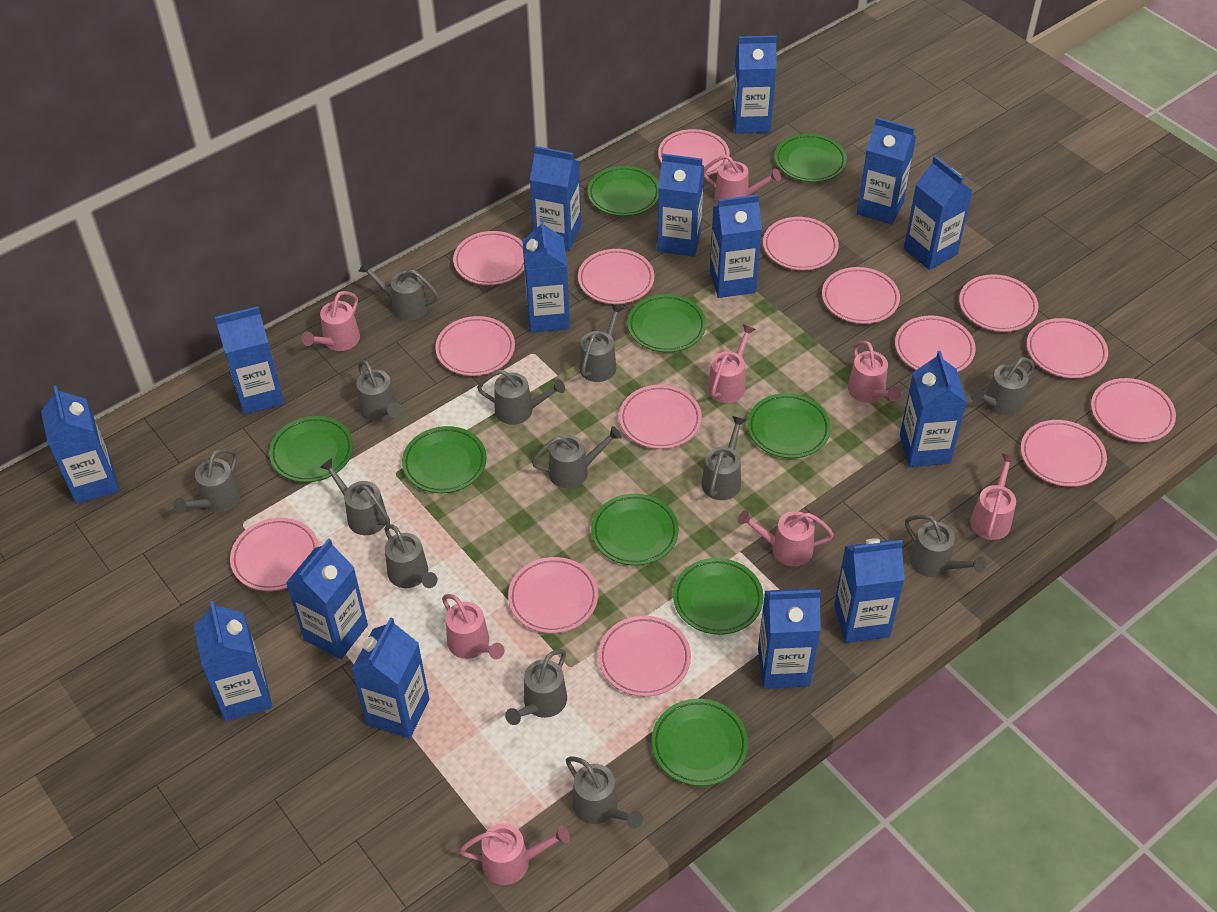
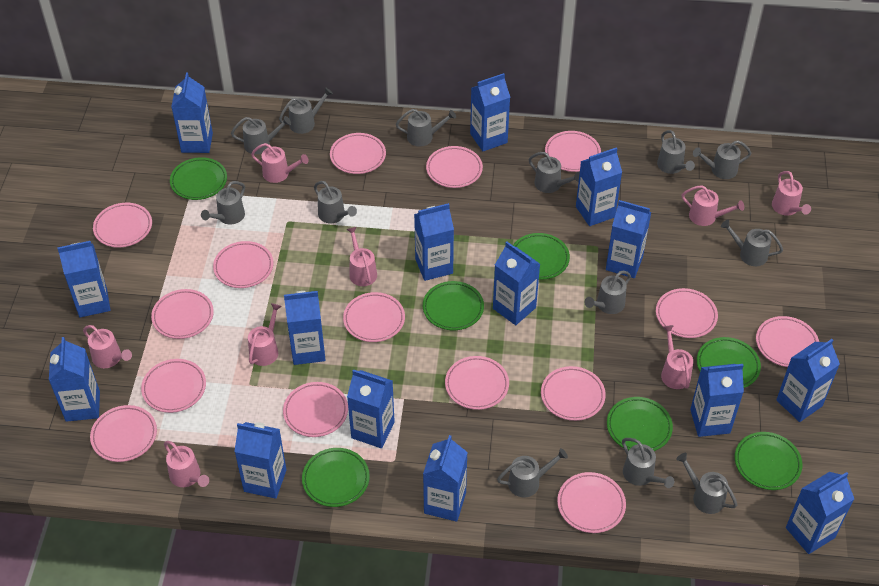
green plate: 9 -> 7

